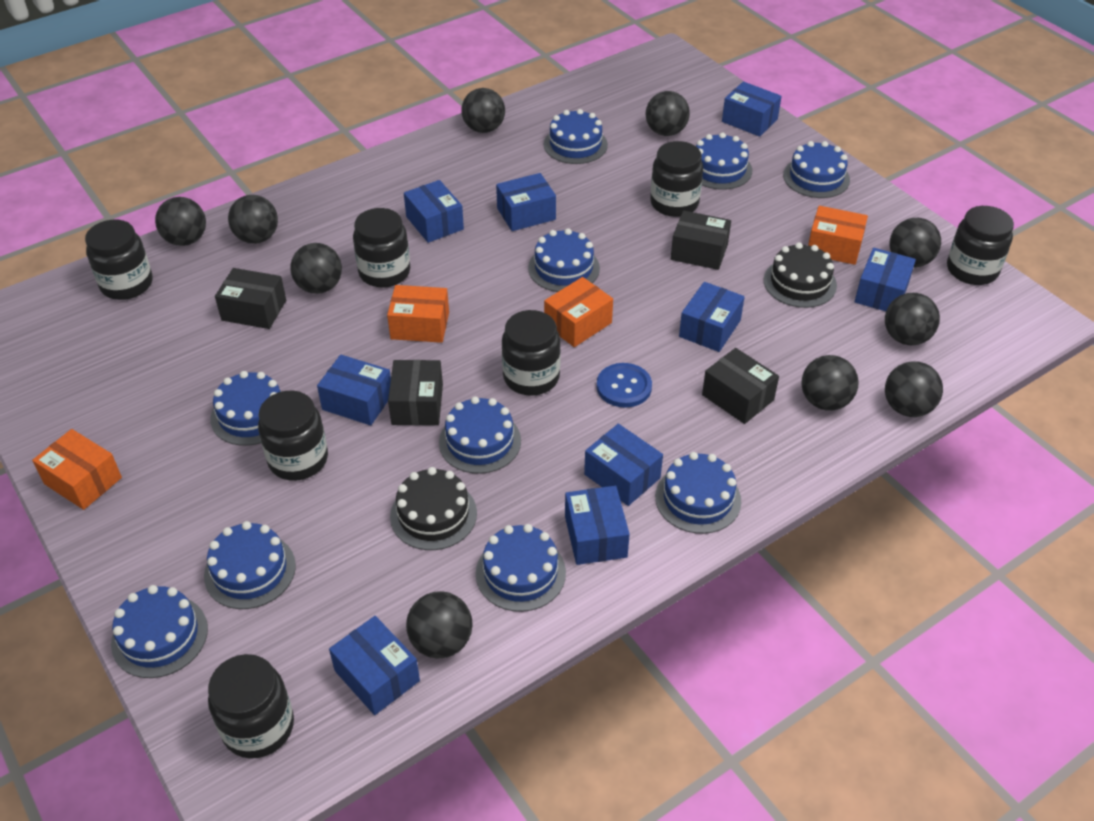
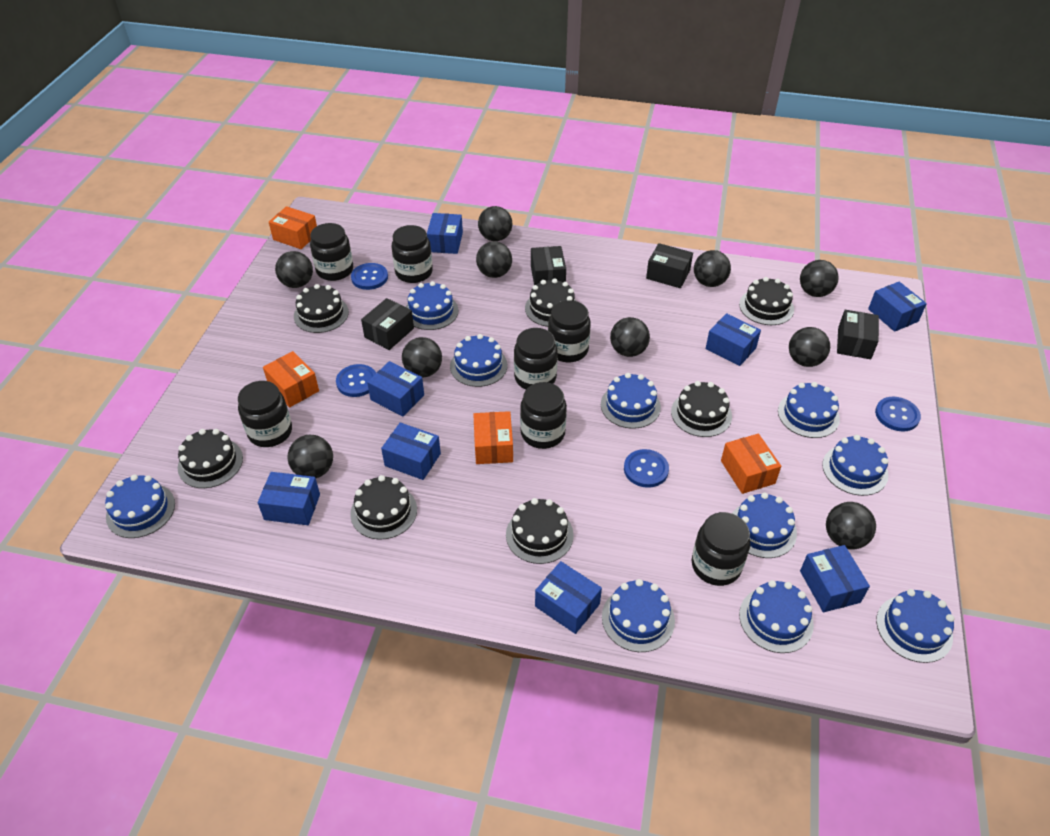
black cake: 2 -> 7
blue box: 9 -> 8
blue button: 1 -> 4

